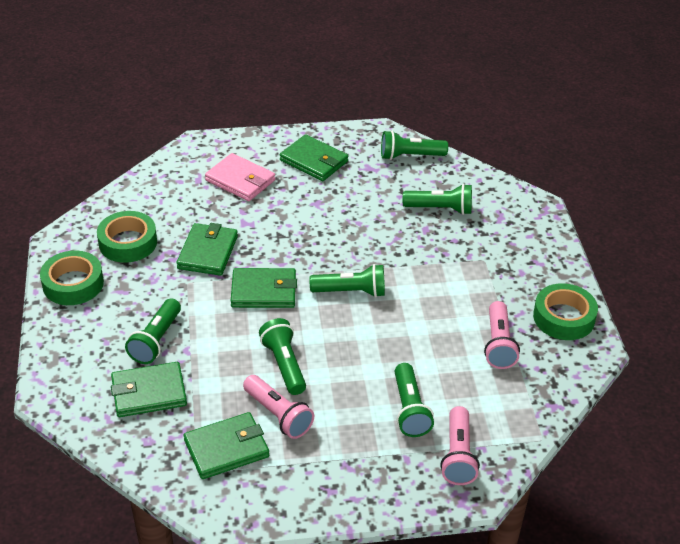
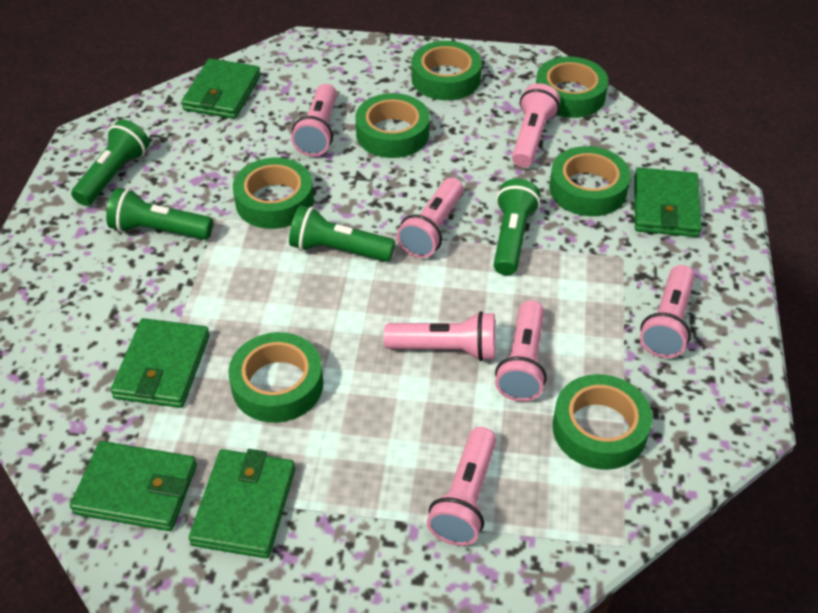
green flashlight: 6 -> 4
green tape: 3 -> 7
pink flashlight: 3 -> 7
pink wallet: 1 -> 0

